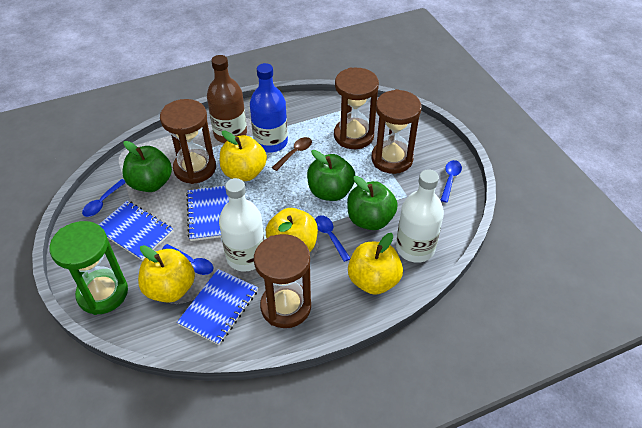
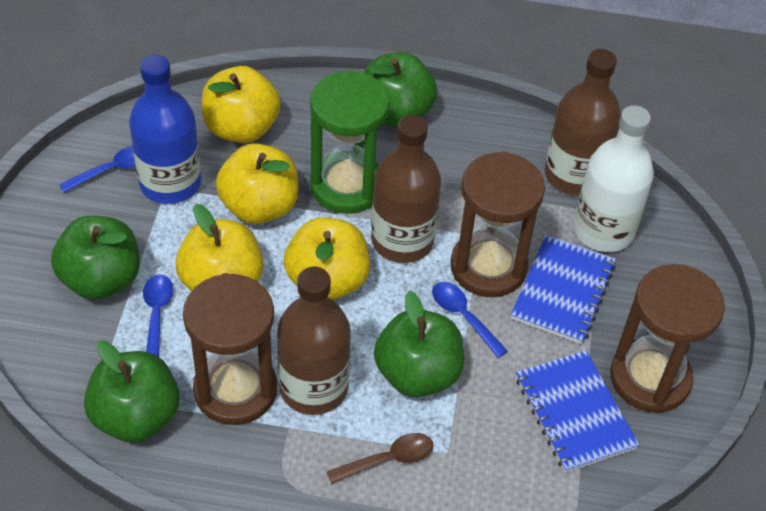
blue notebook: 3 -> 2
blue spoon: 4 -> 3
brown bottle: 1 -> 3
brown hourglass: 4 -> 3
green apple: 3 -> 4
white bottle: 2 -> 1

